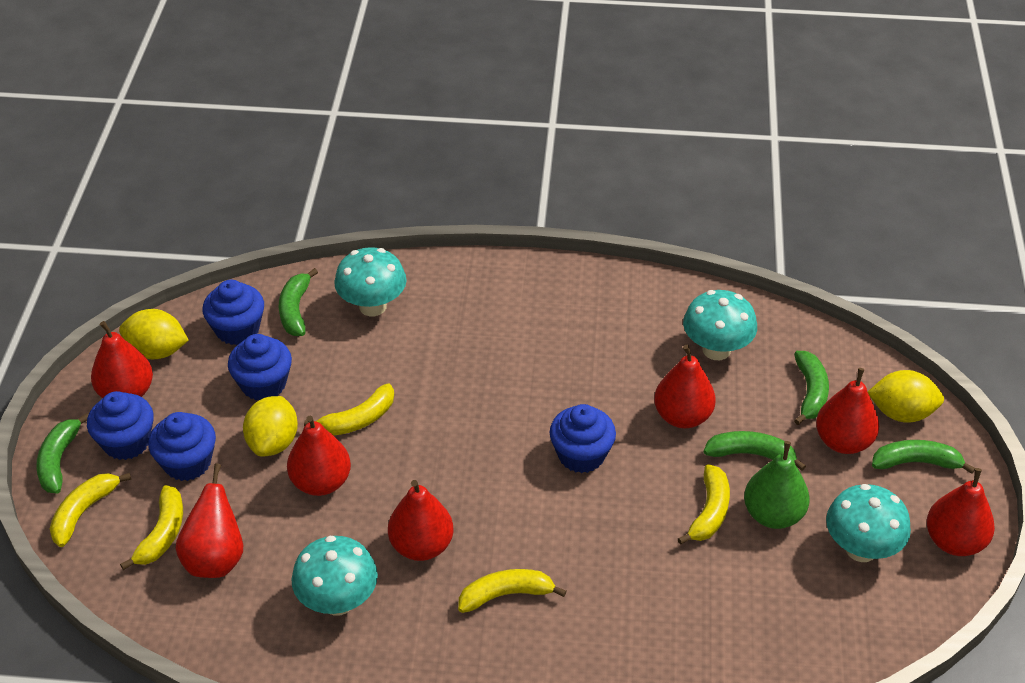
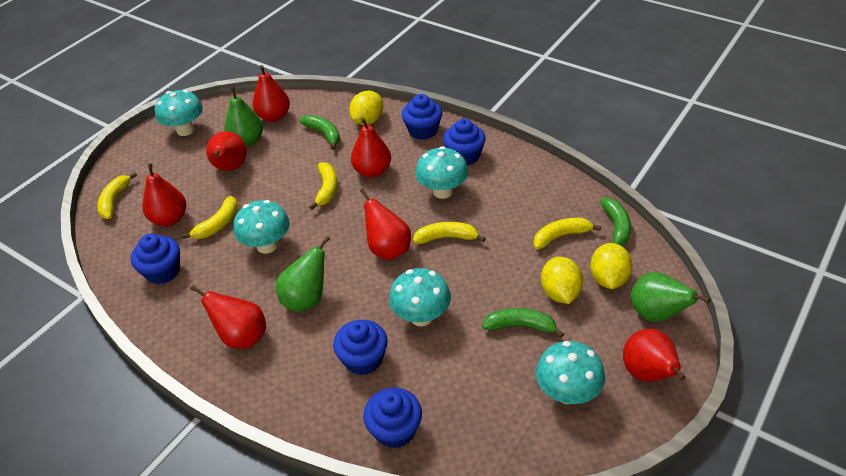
green banana: 5 -> 3
green pear: 1 -> 3
turquoise mushroom: 4 -> 5

